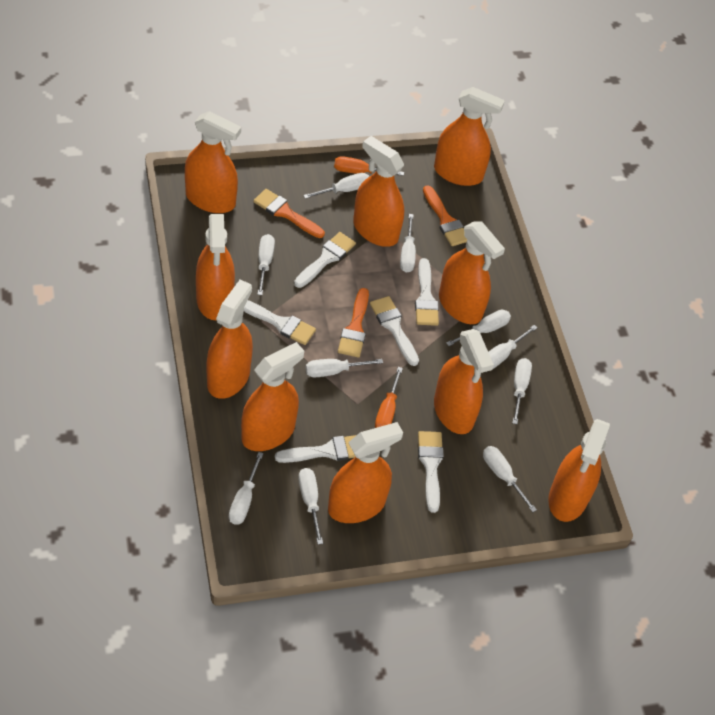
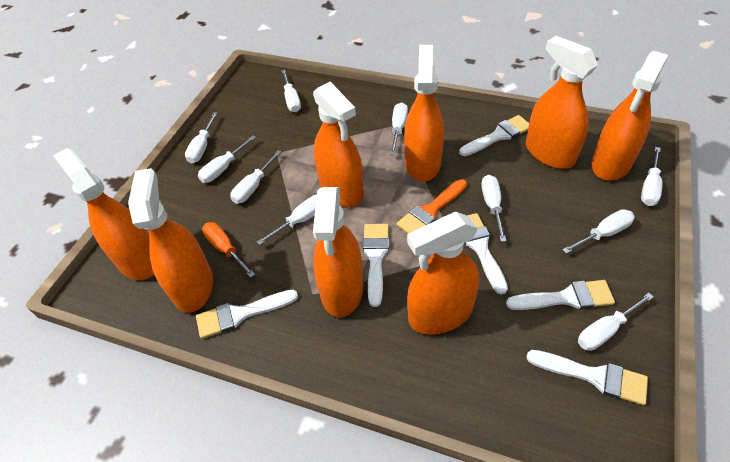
orange brush: 3 -> 1
orange screwdriver: 2 -> 1
orange spray bottle: 10 -> 8

